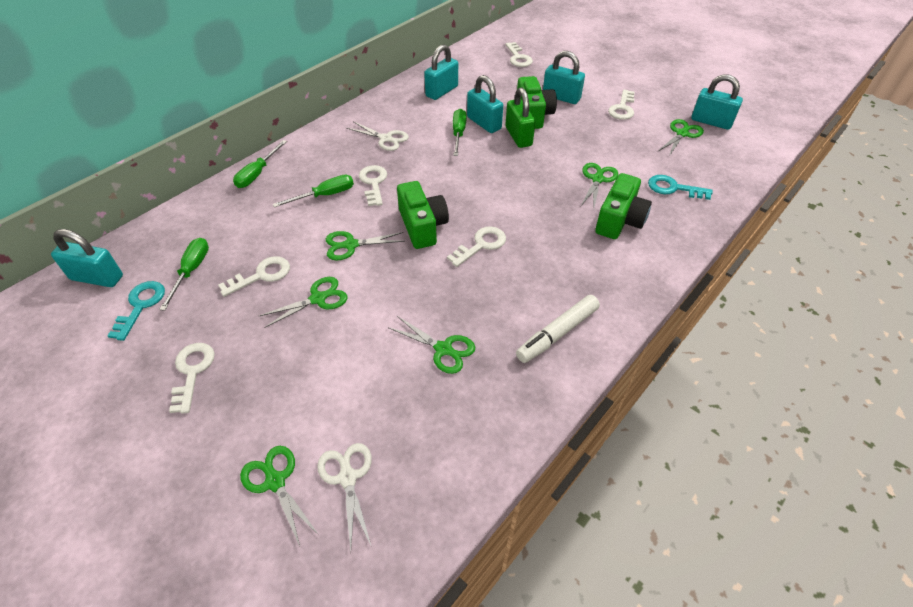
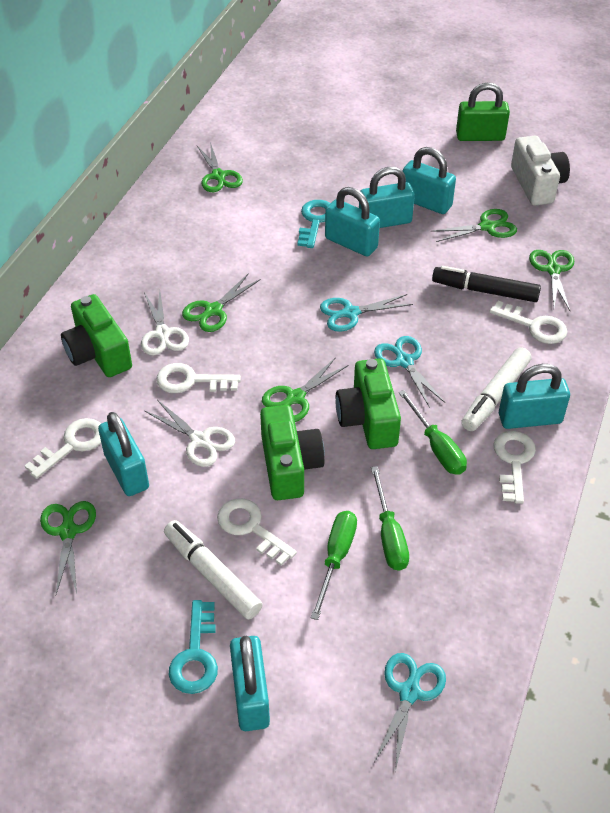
black marker: 0 -> 1
green screwdriver: 4 -> 3
turquoise padlock: 5 -> 6
turquoise scissors: 0 -> 3
white camera: 0 -> 1
white key: 6 -> 5
white marker: 1 -> 2

